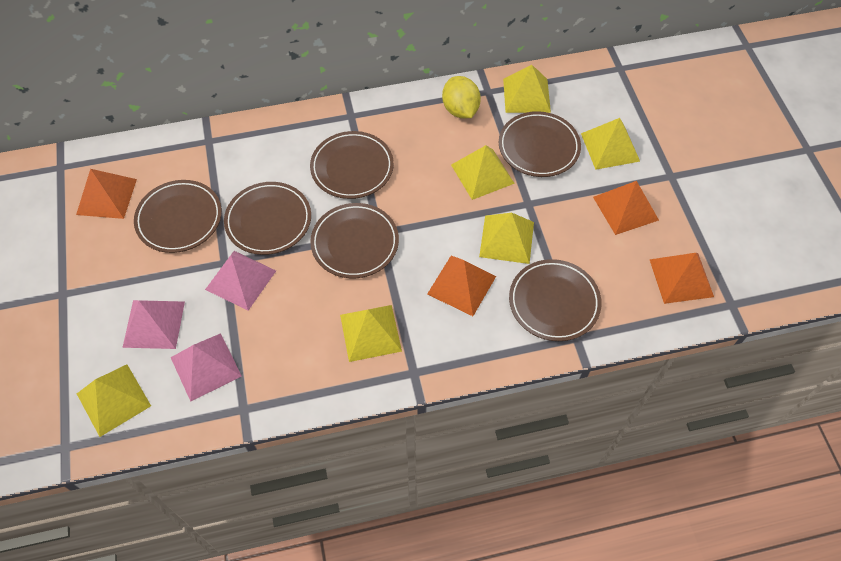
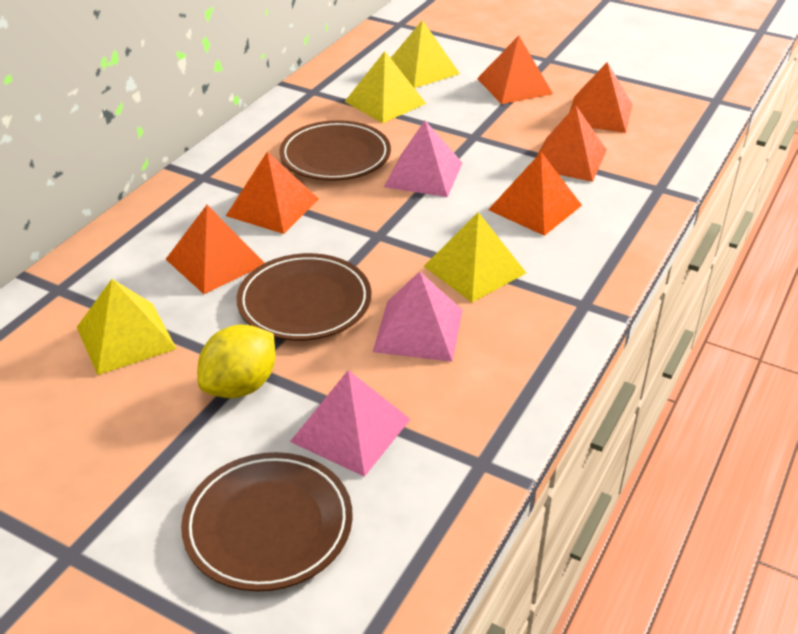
brown plate: 6 -> 3
orange pyramid: 4 -> 6
yellow pyramid: 6 -> 4

